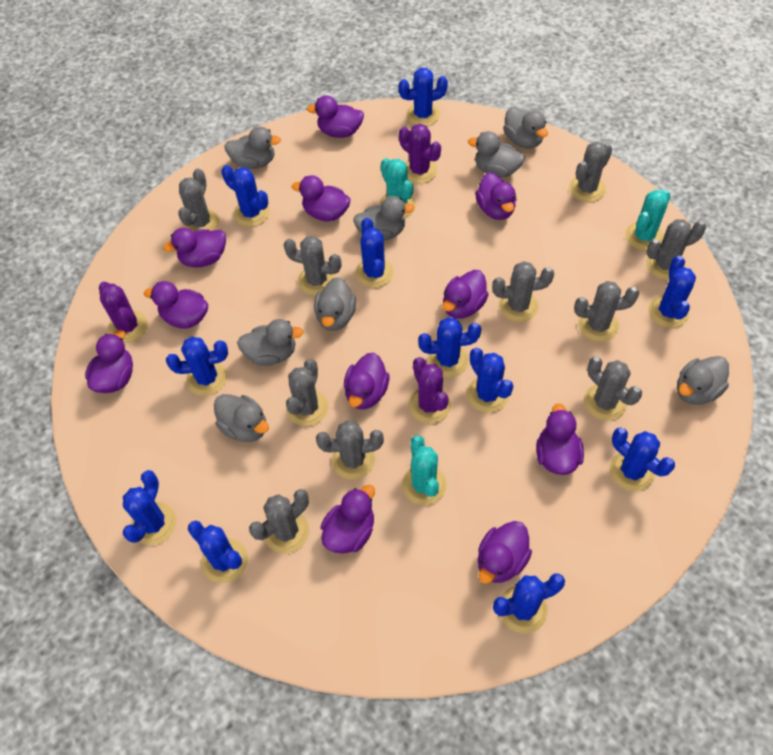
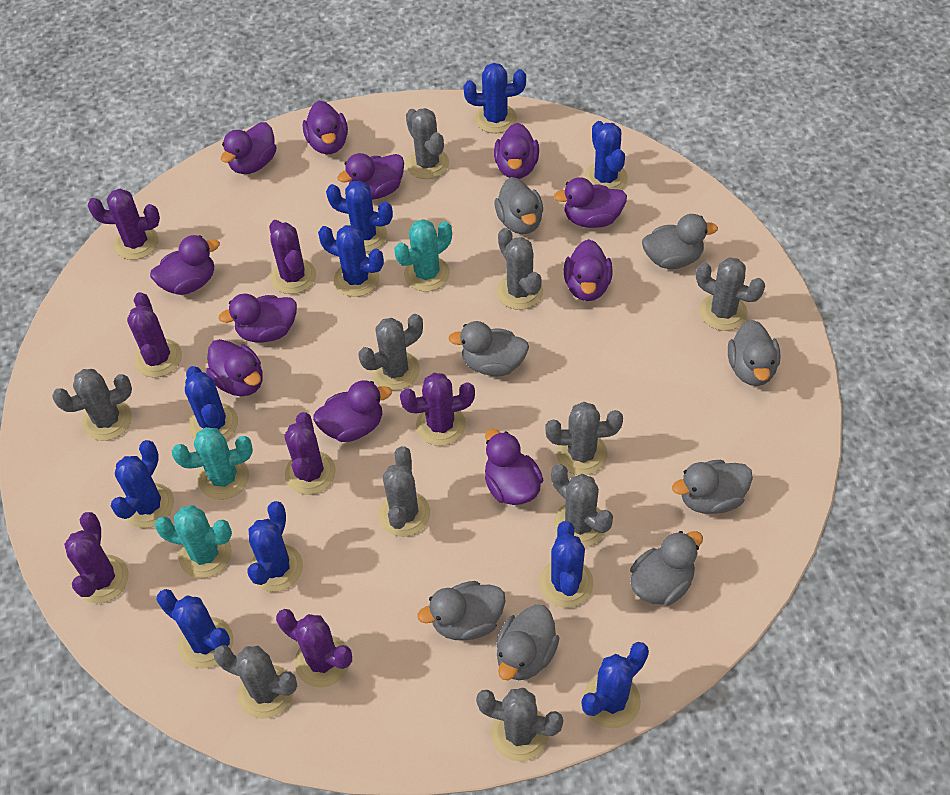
blue cactus: 11 -> 10
purple cactus: 3 -> 7

